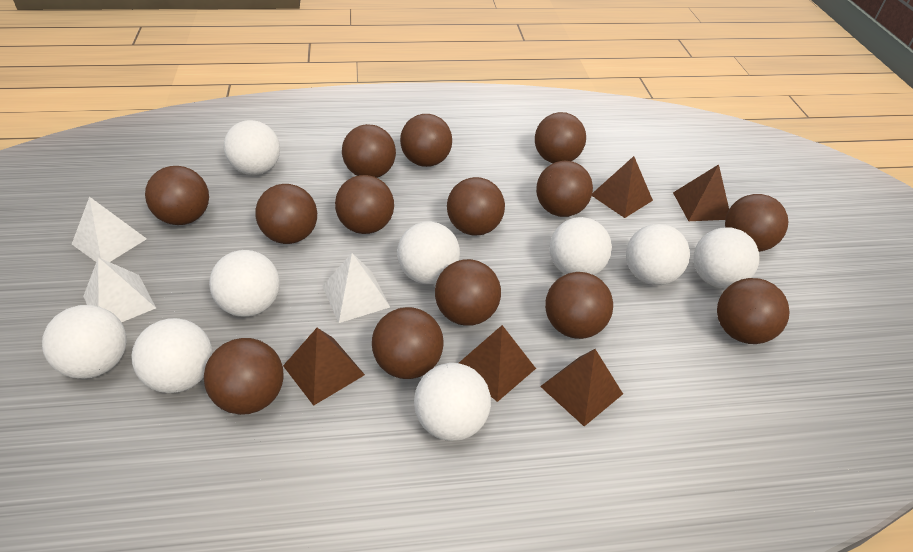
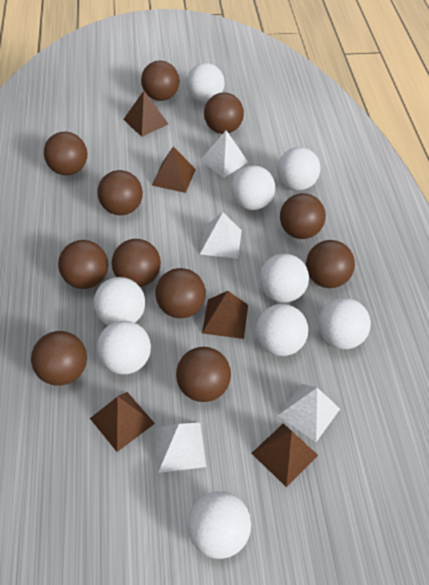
brown ball: 14 -> 11
white pyramid: 3 -> 4

